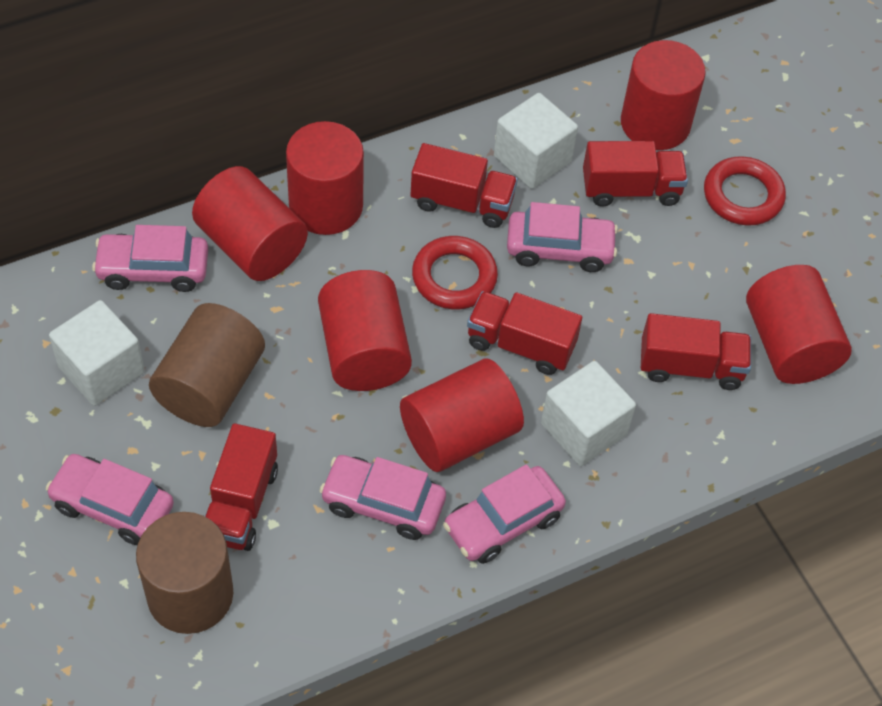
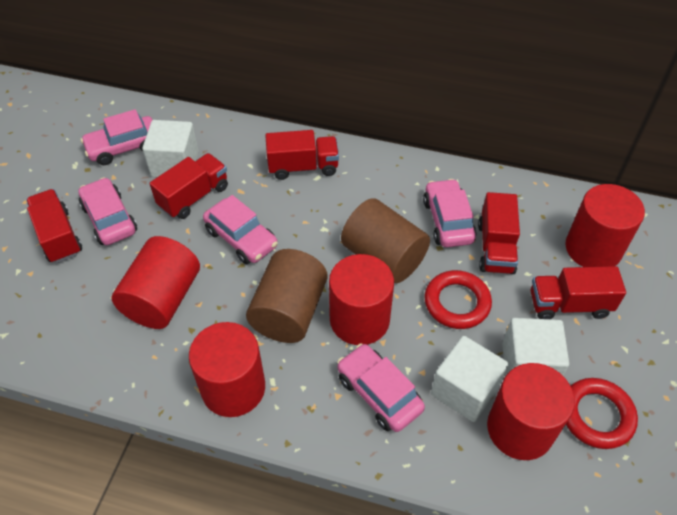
red cylinder: 6 -> 5

